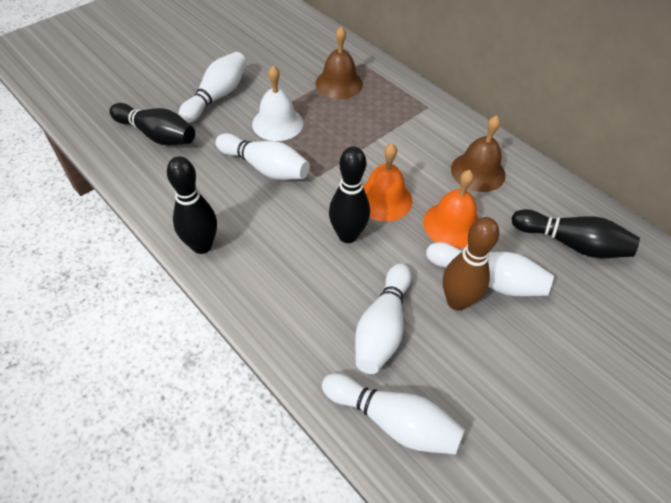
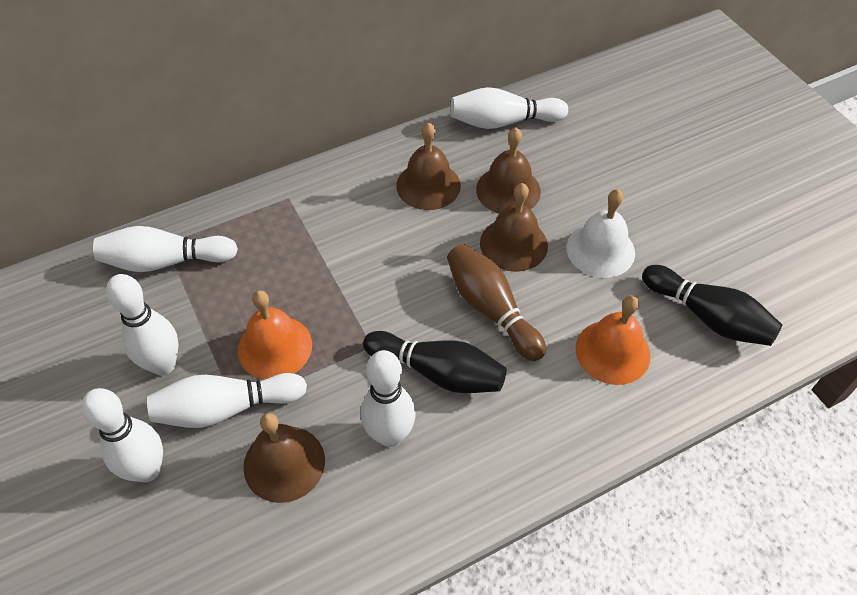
black bowling pin: 4 -> 2
brown bell: 2 -> 4
white bowling pin: 5 -> 6

